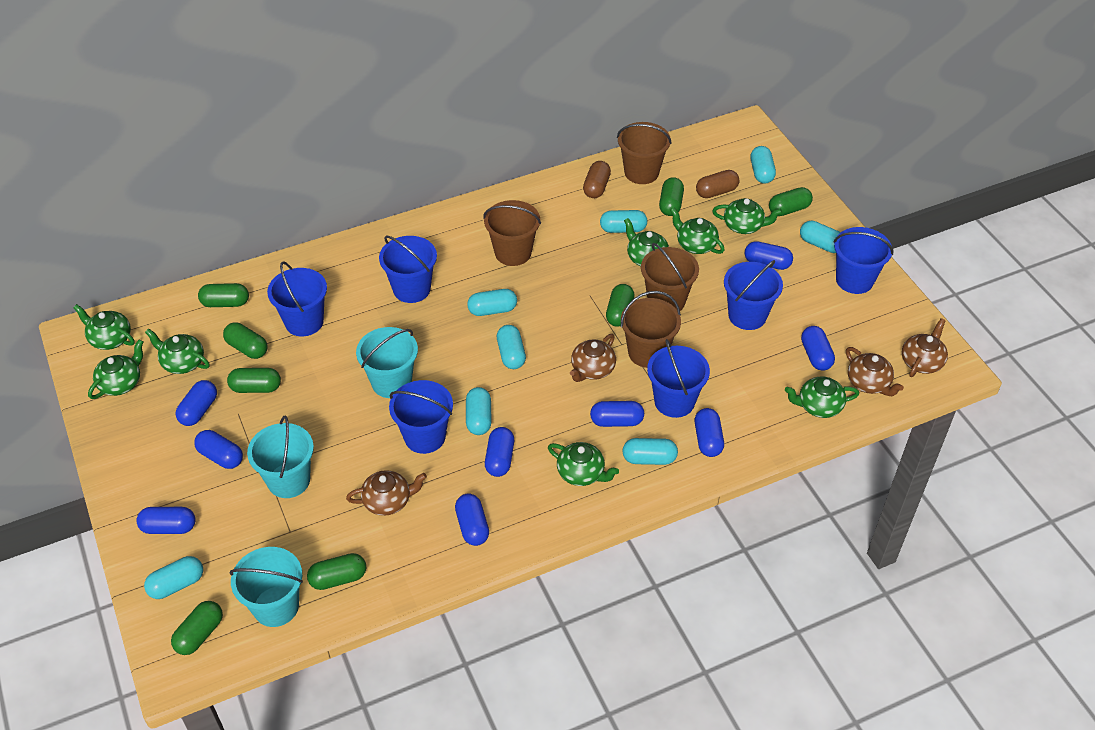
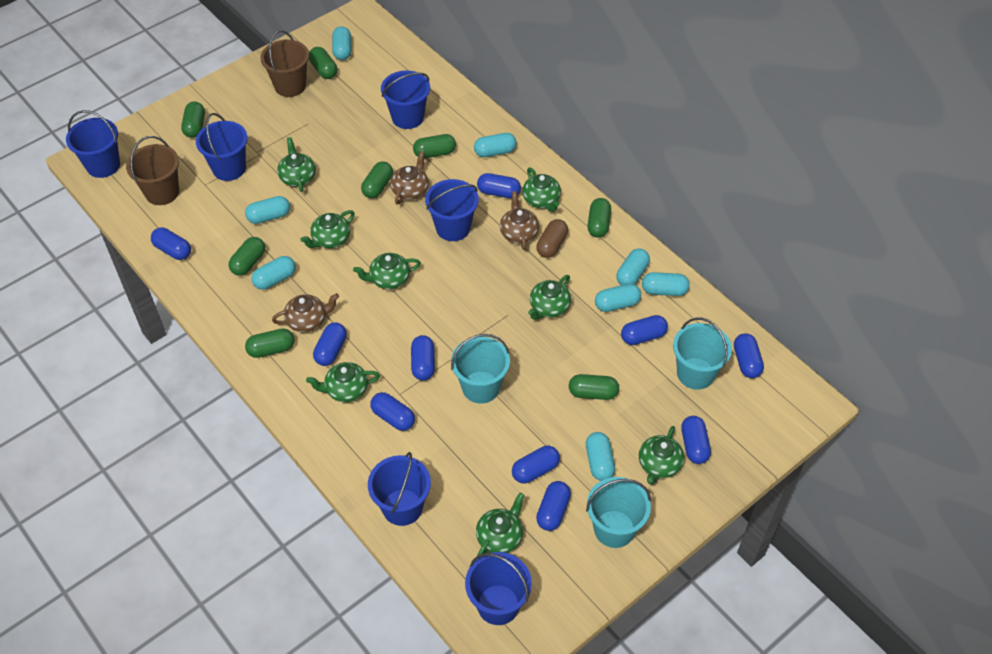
blue capsule: 9 -> 10
brown bucket: 4 -> 2
brown capsule: 2 -> 1
brown teapot: 4 -> 3

